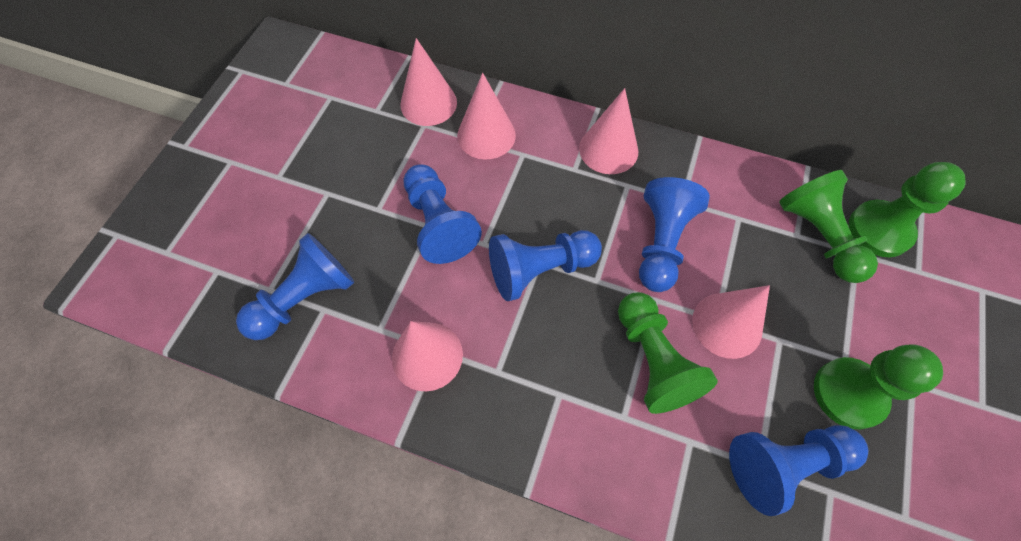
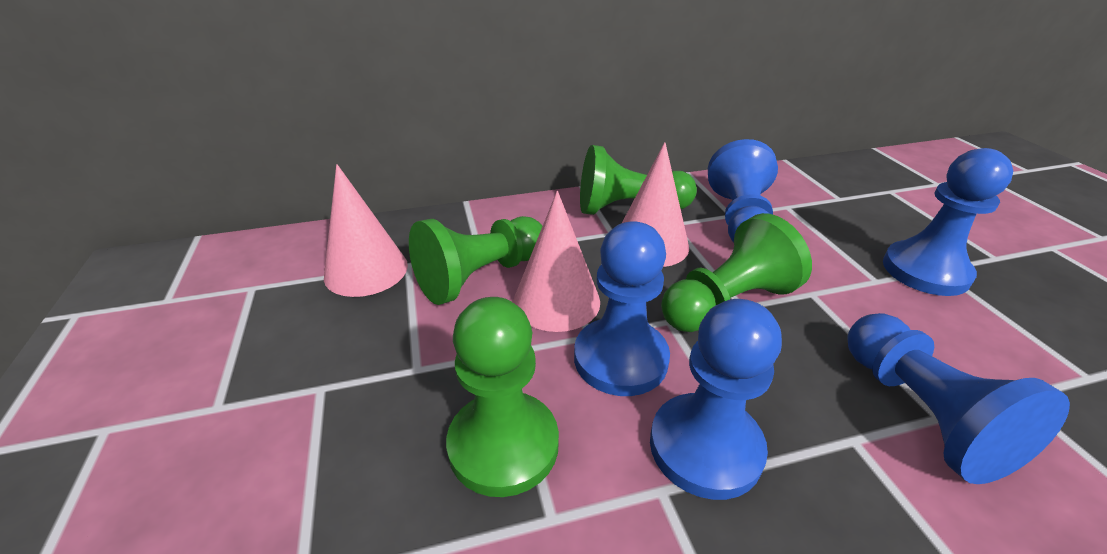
pink cone: 5 -> 3

